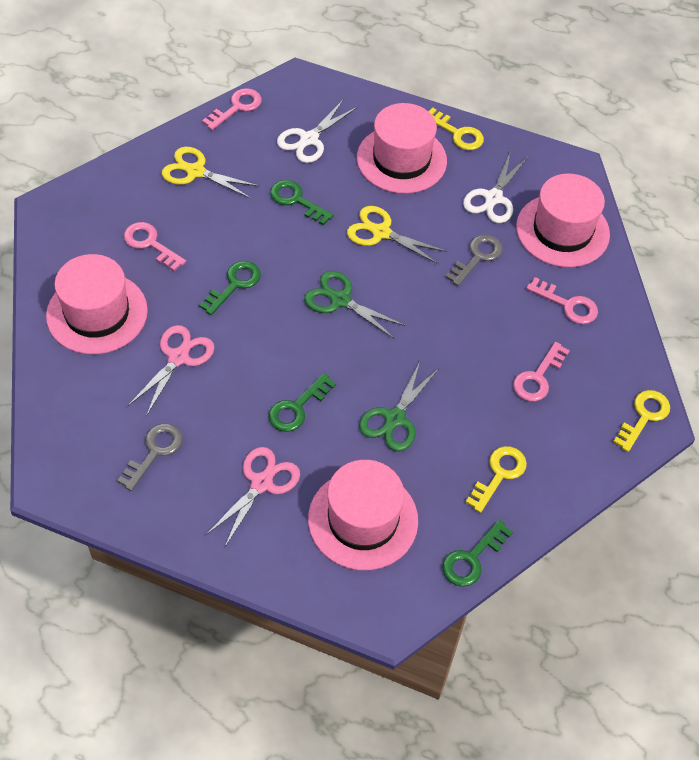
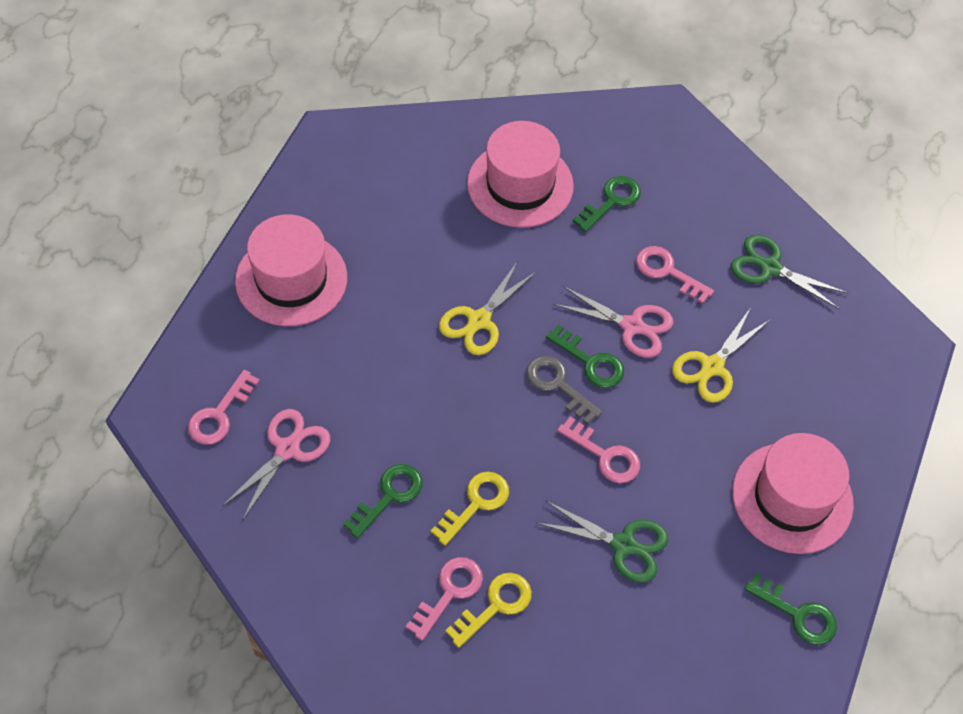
grey key: 2 -> 1
pink hat: 4 -> 3
white scissors: 2 -> 0
yellow key: 3 -> 2

